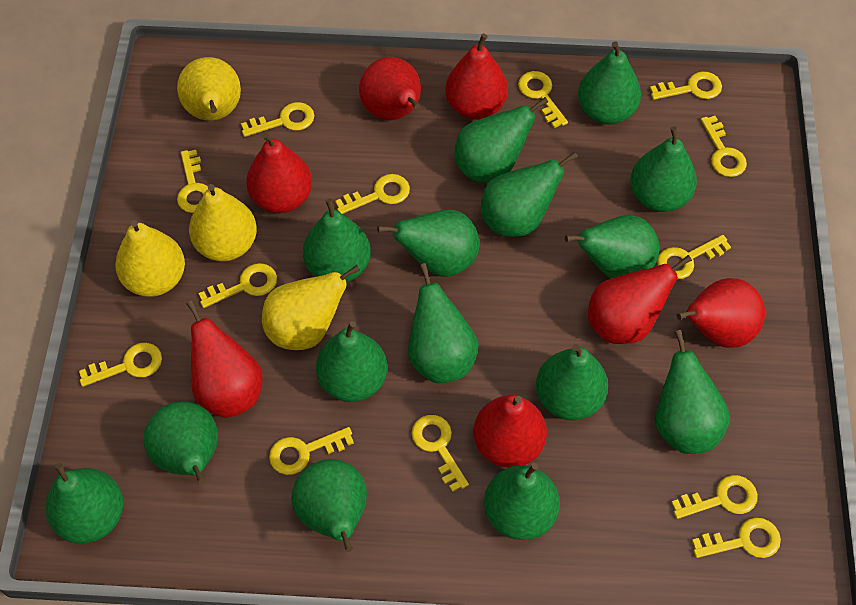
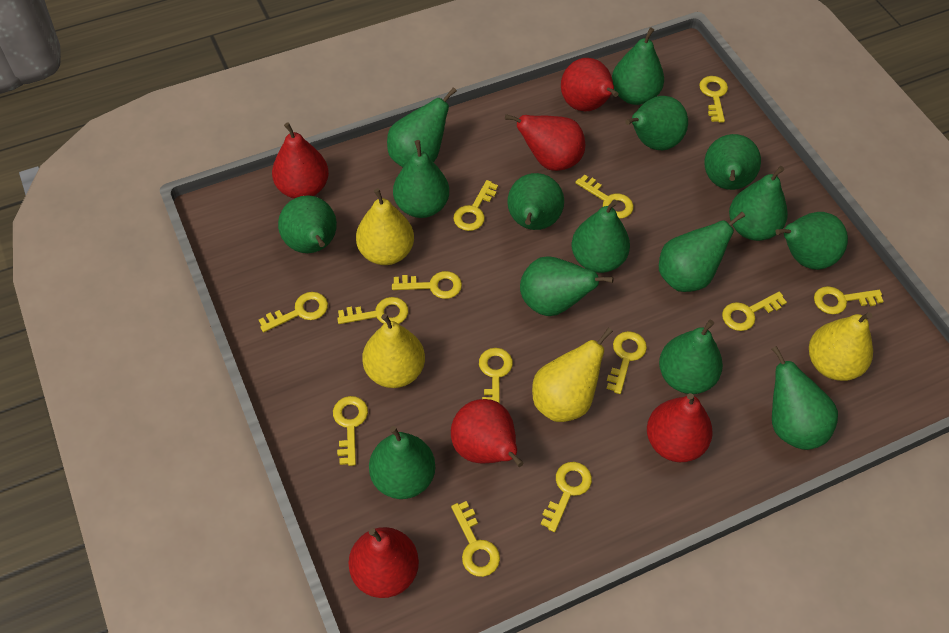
red pear: 7 -> 6

